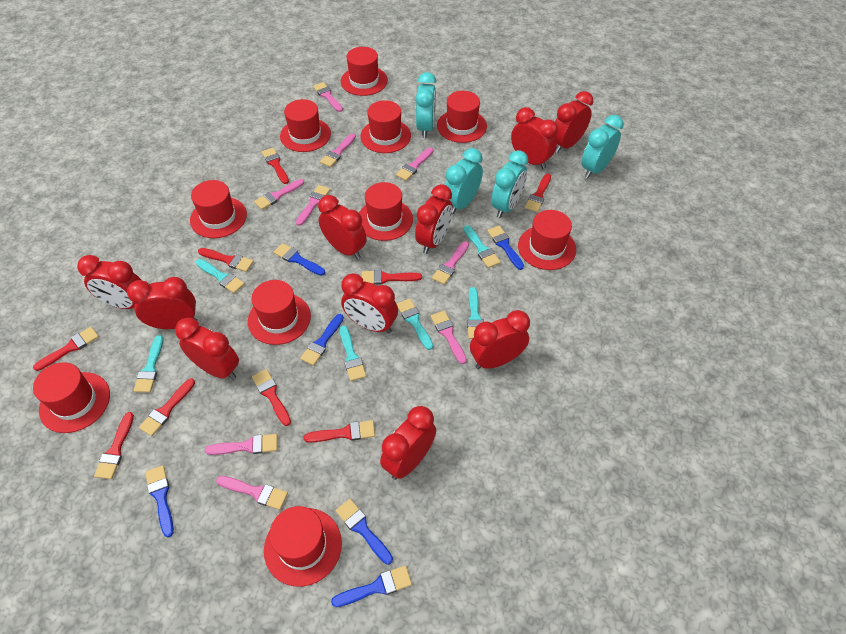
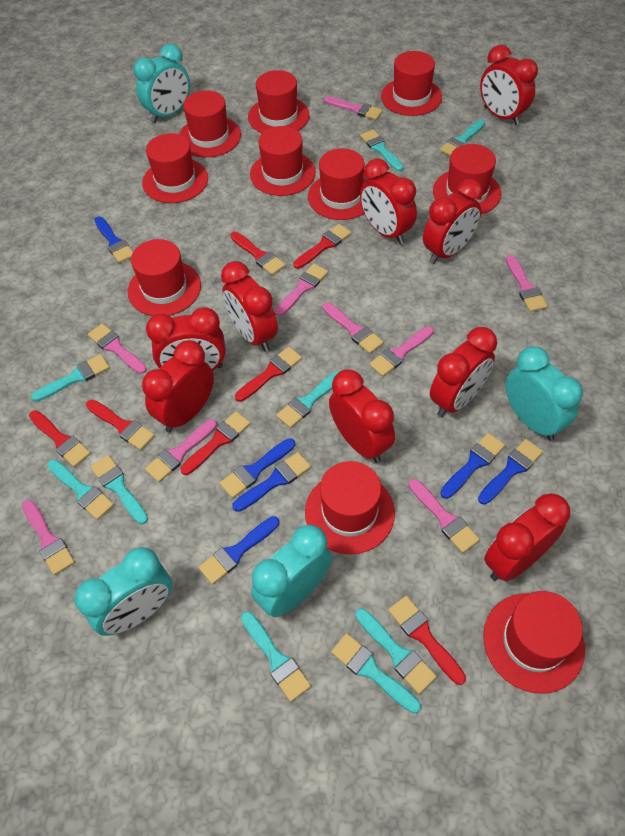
red brush: 9 -> 7
red clock: 10 -> 9
turquoise brush: 6 -> 9

